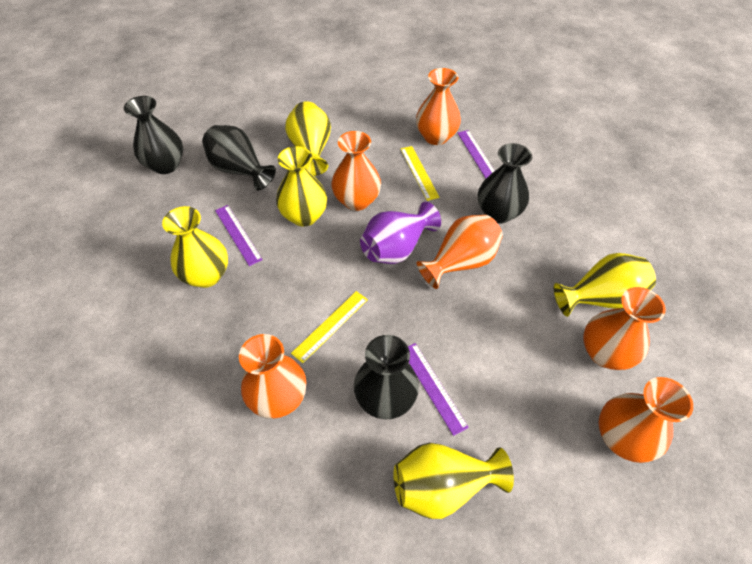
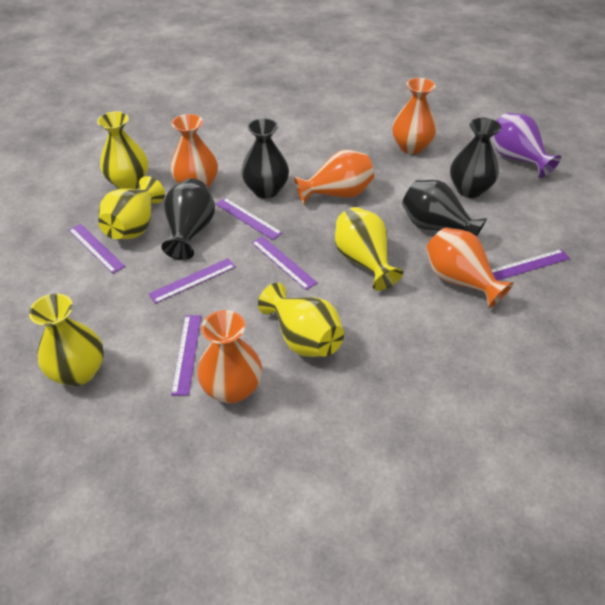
orange vase: 6 -> 5
purple ruler: 3 -> 6
yellow ruler: 2 -> 0

